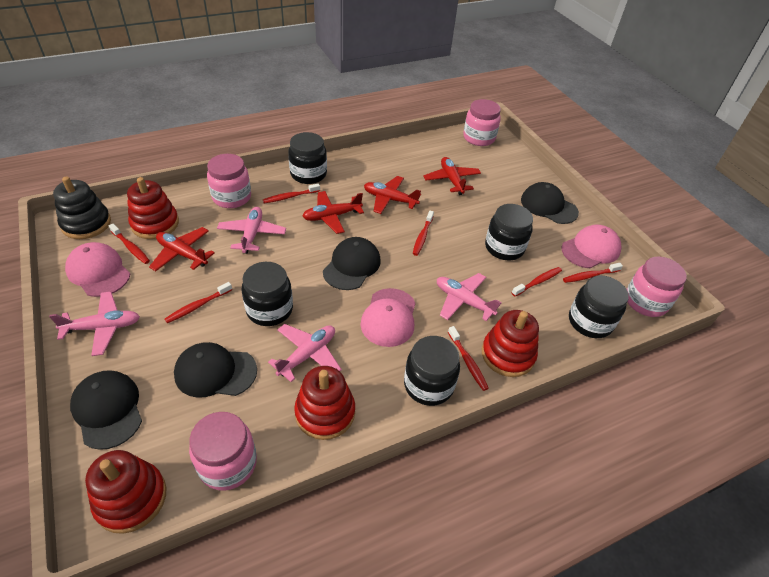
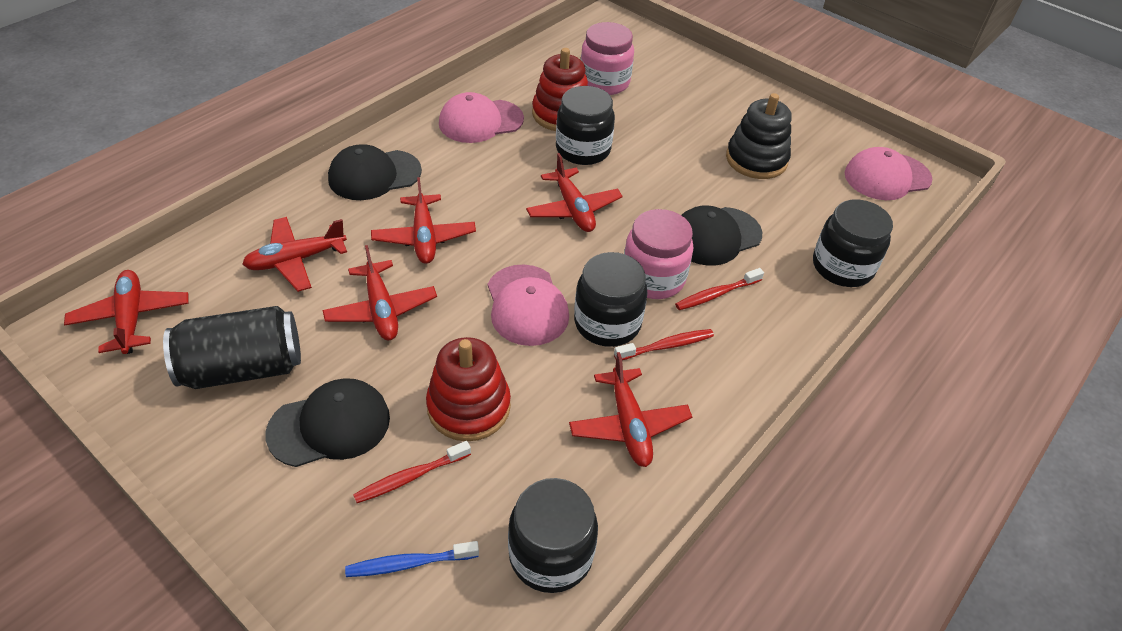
black can: 0 -> 1
black cap: 4 -> 3
black jar: 5 -> 4
blue toothbrush: 0 -> 1
pink jar: 4 -> 2
pink plane: 4 -> 0
red plane: 4 -> 6
red stacking toy: 4 -> 2
red toothbrush: 7 -> 3

